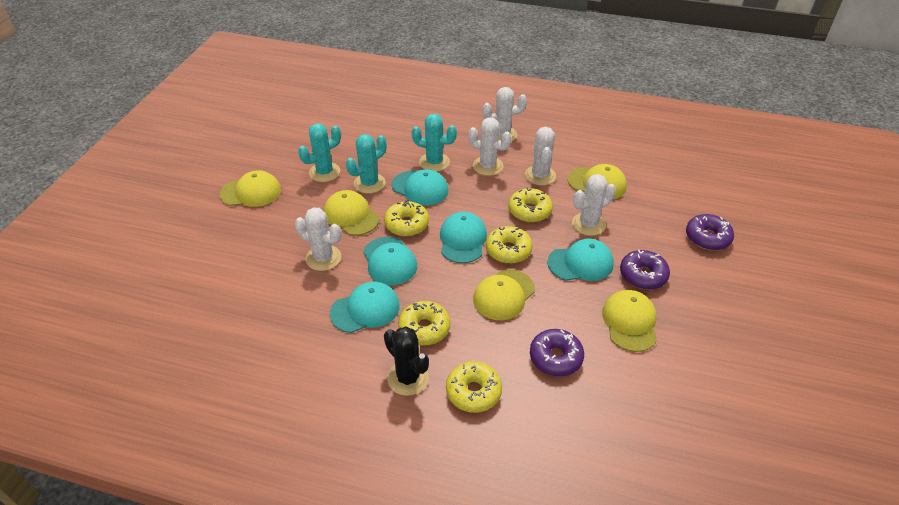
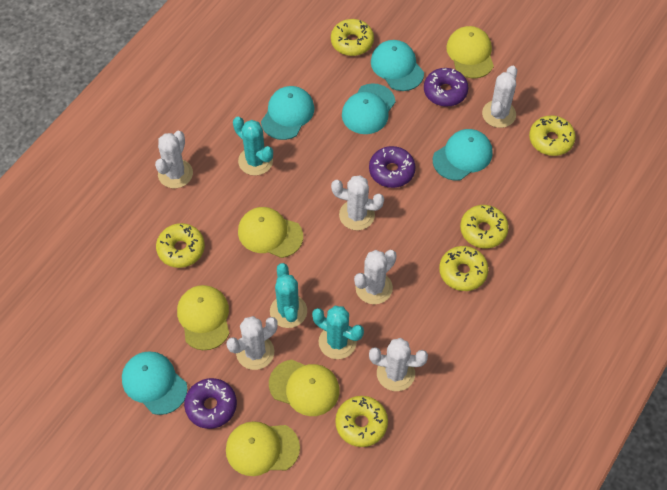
black cactus: 1 -> 0
white cactus: 5 -> 6
yellow donut: 5 -> 6

